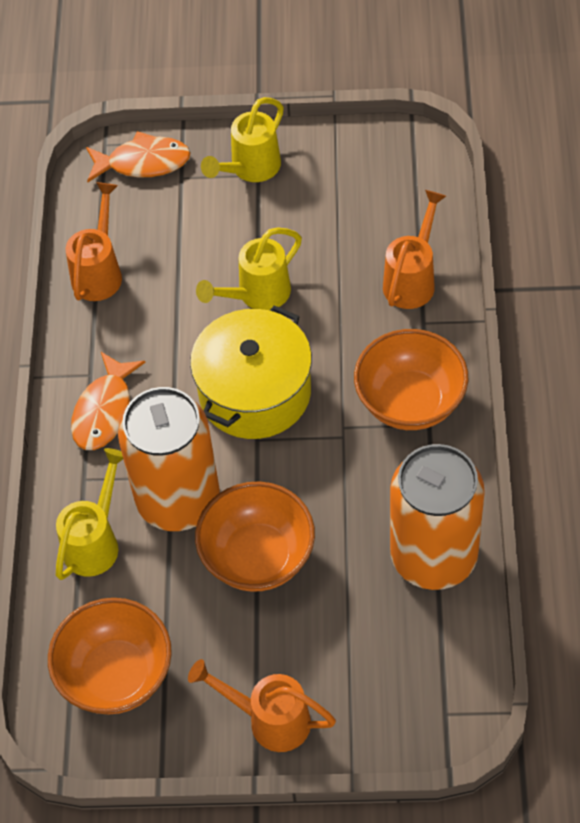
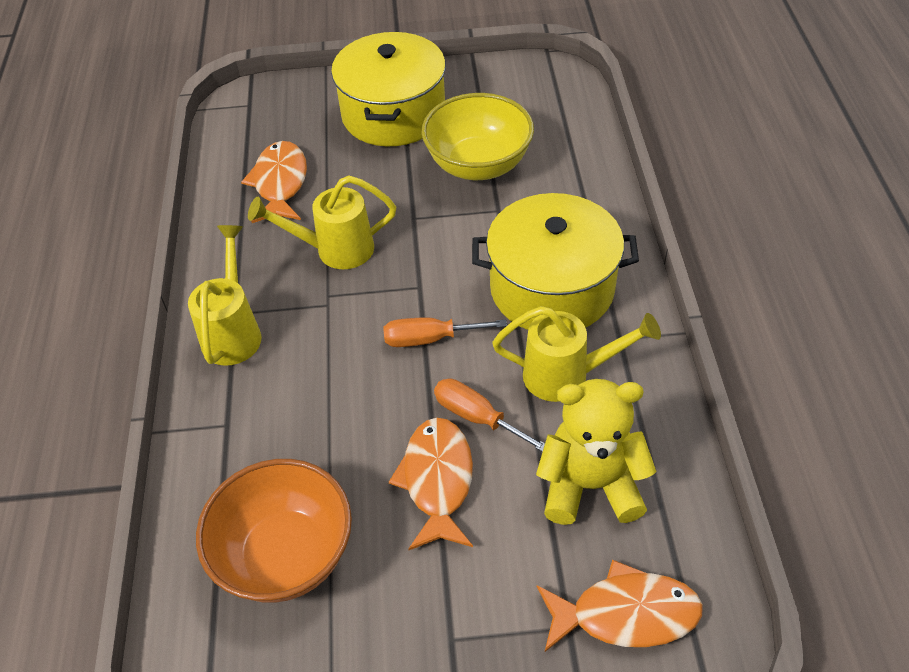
orange bowl: 3 -> 1
orange can: 2 -> 0
orange fish: 2 -> 3
orange screwdriver: 0 -> 2
orange watering can: 3 -> 0
yellow bowl: 0 -> 1
yellow pot: 1 -> 2
yellow teddy bear: 0 -> 1

